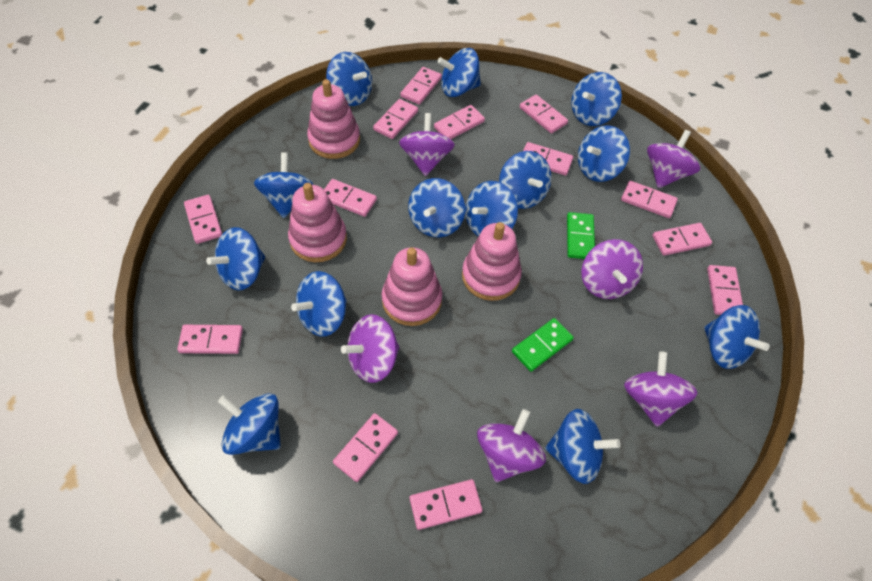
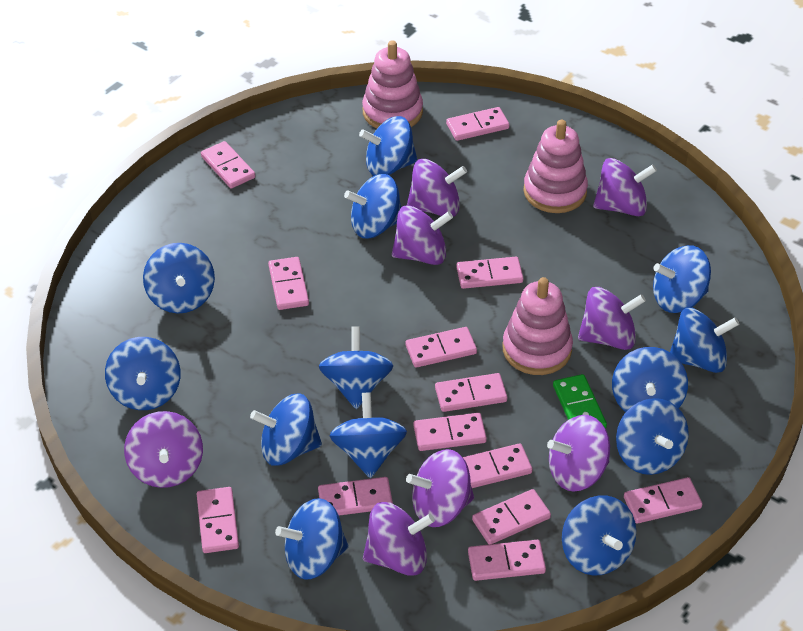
green domino: 2 -> 1
pink stacking toy: 4 -> 3
purple spinning top: 6 -> 8

